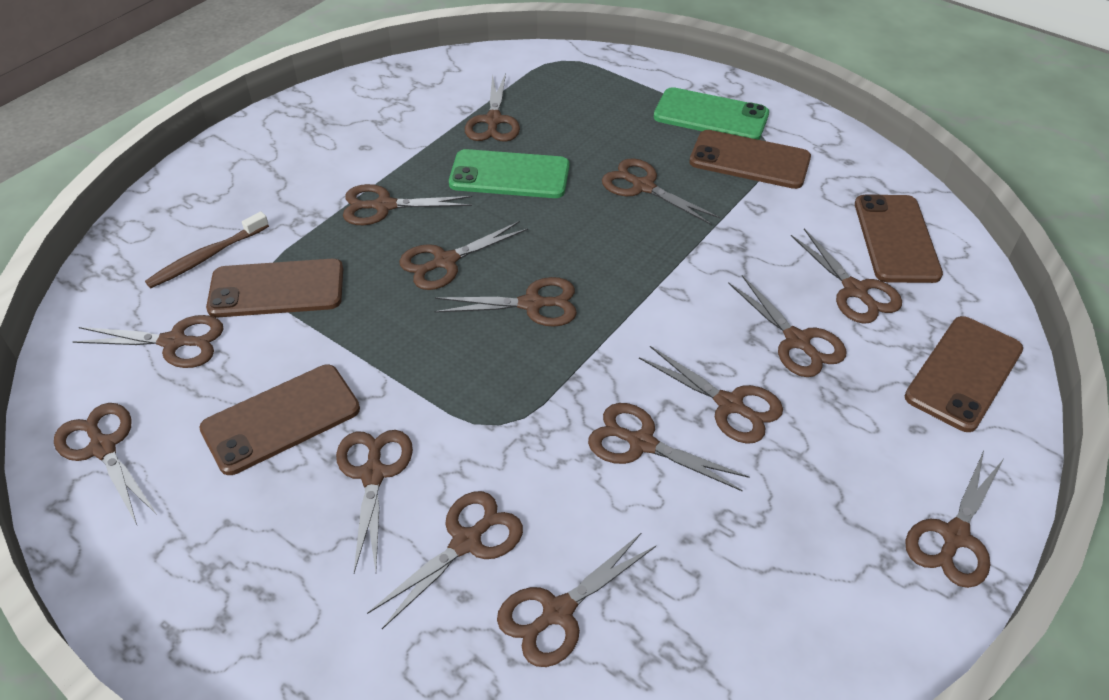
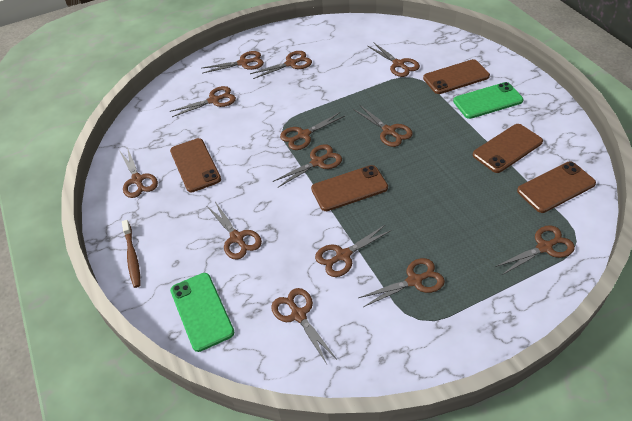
brown scissors: 15 -> 13

